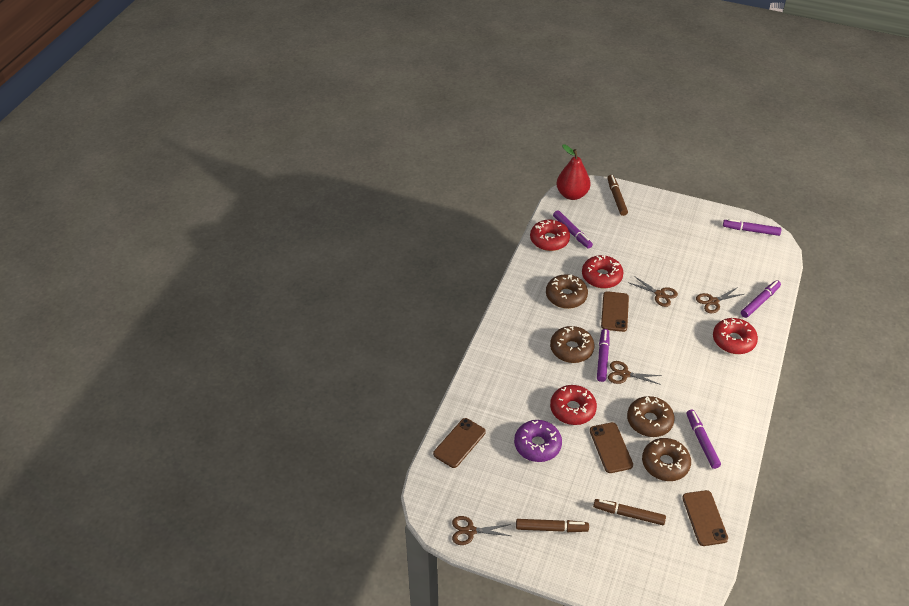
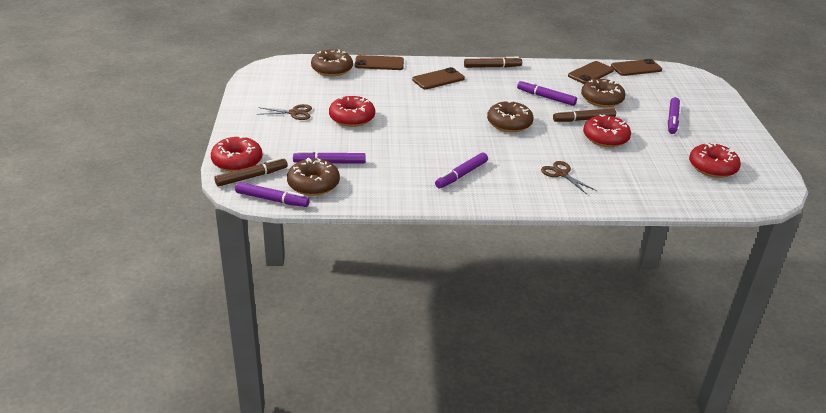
brown scissors: 4 -> 2
purple donut: 1 -> 0
red pear: 1 -> 0

